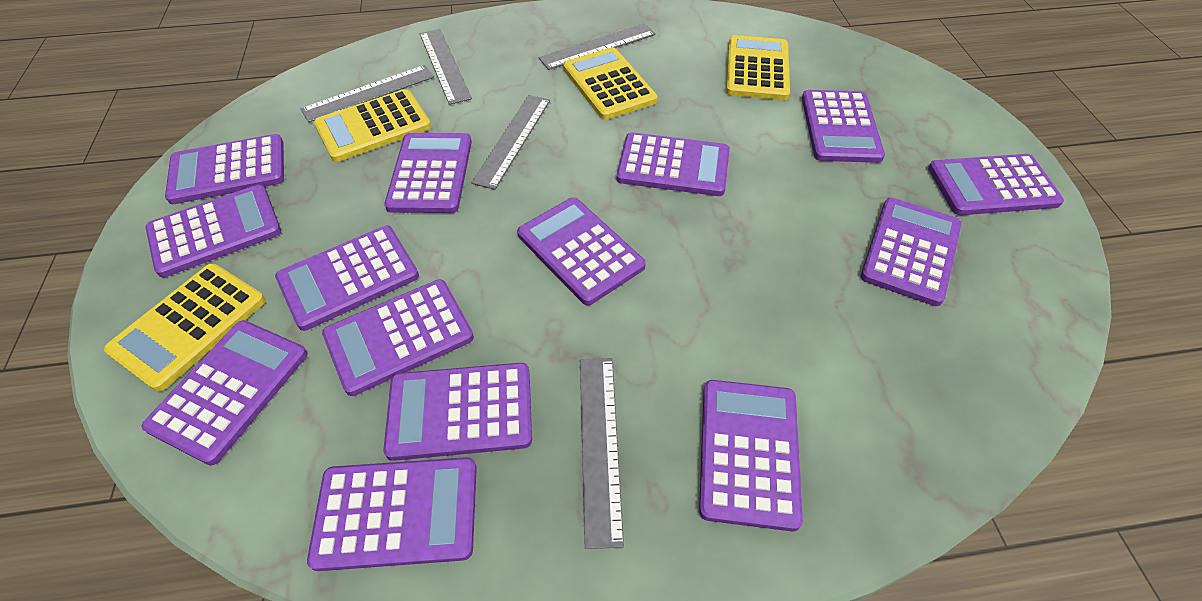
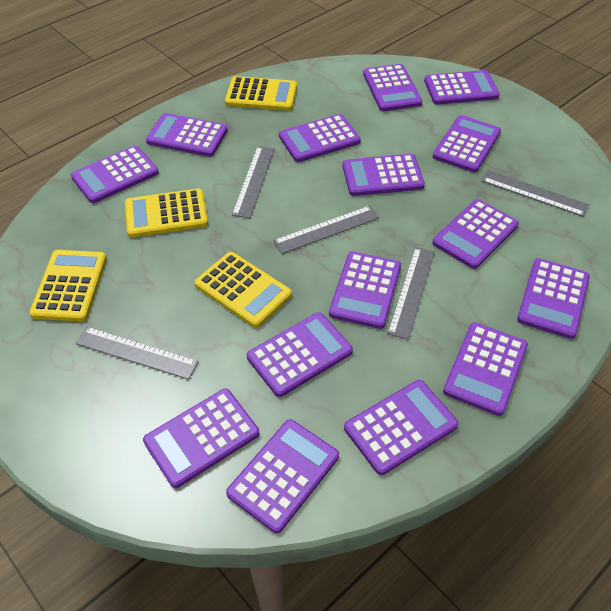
purple calculator: 14 -> 15

